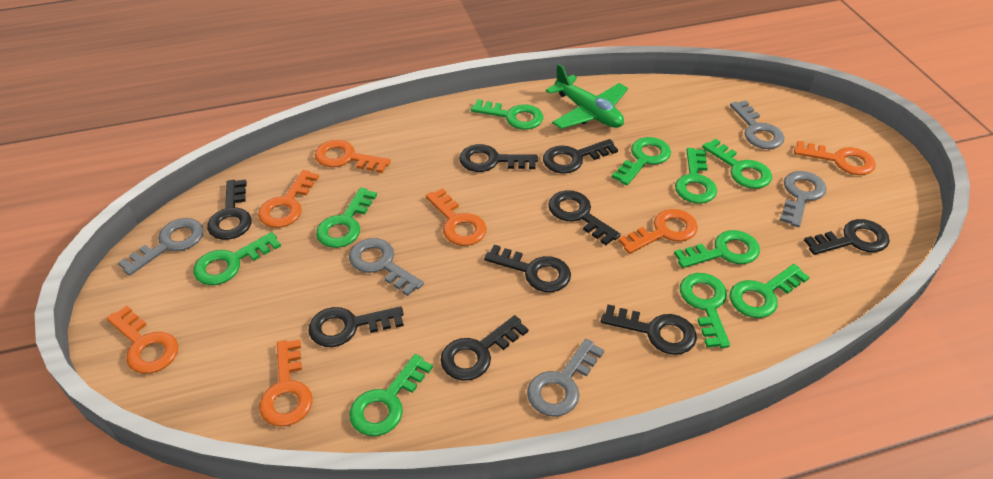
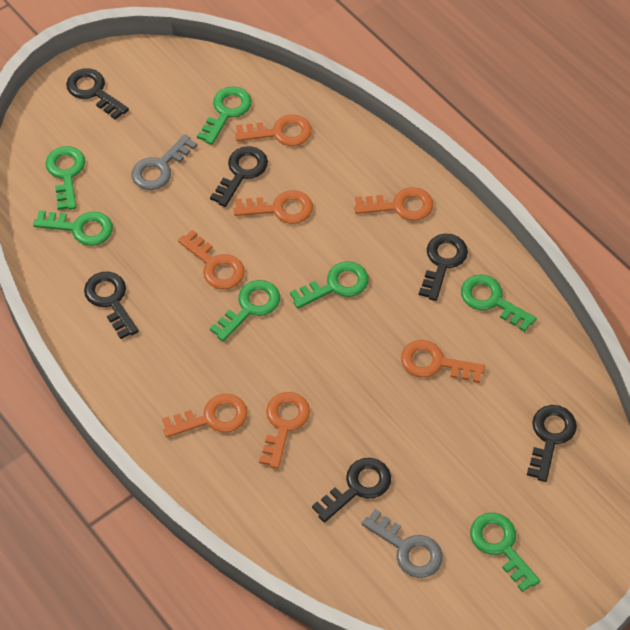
black key: 9 -> 6
green key: 10 -> 7
green plane: 1 -> 0
grey key: 5 -> 2

